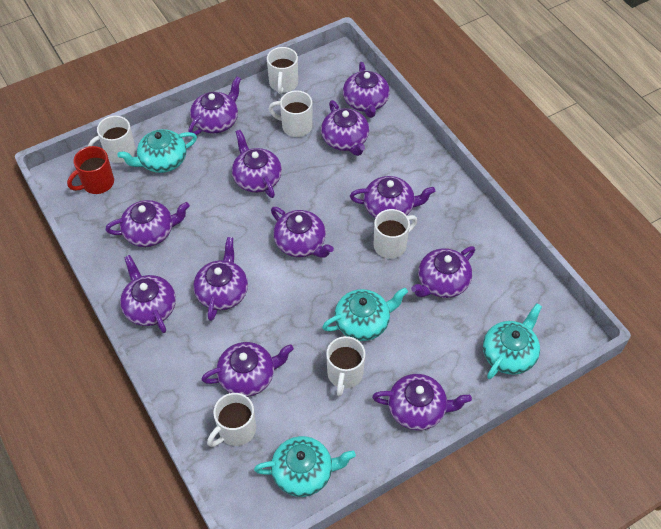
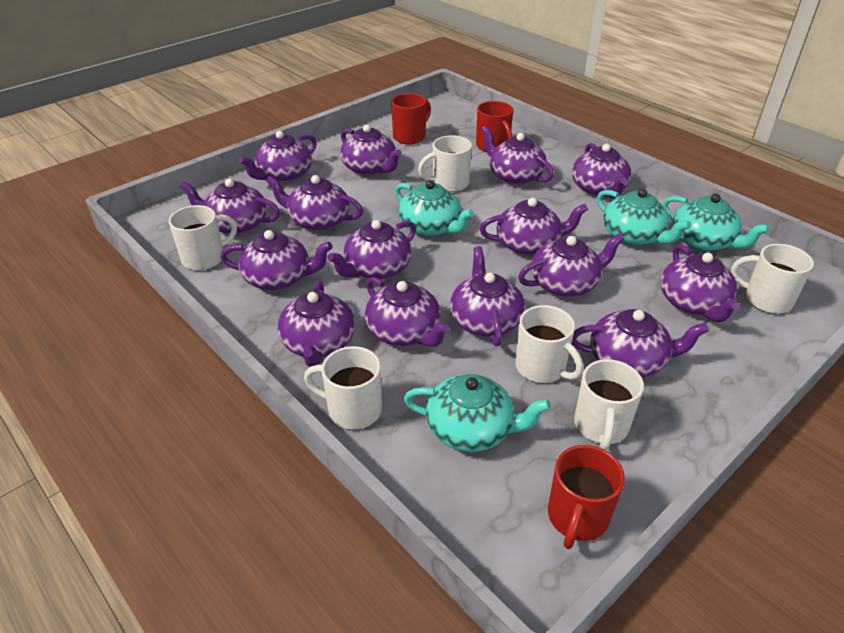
purple teapot: 12 -> 15
red mug: 1 -> 3

